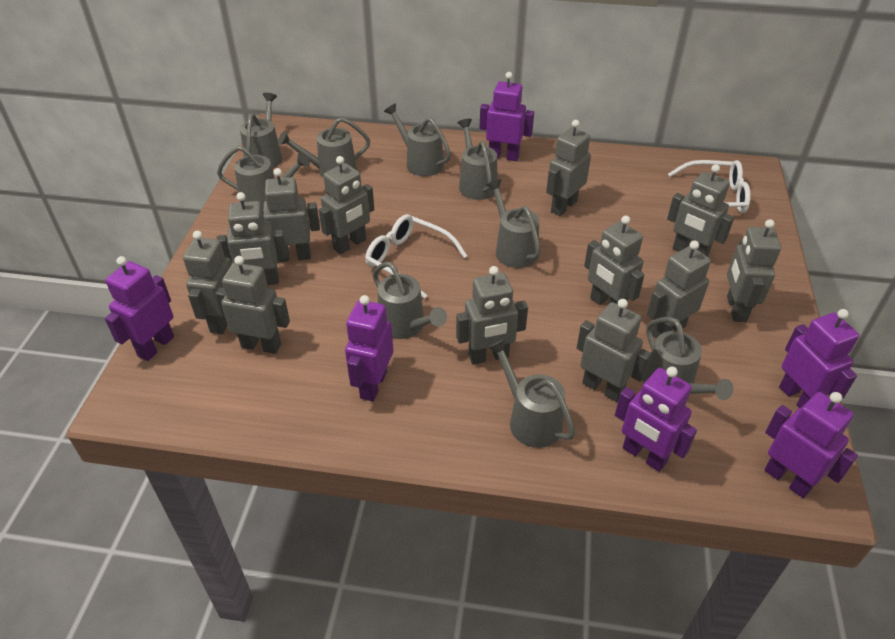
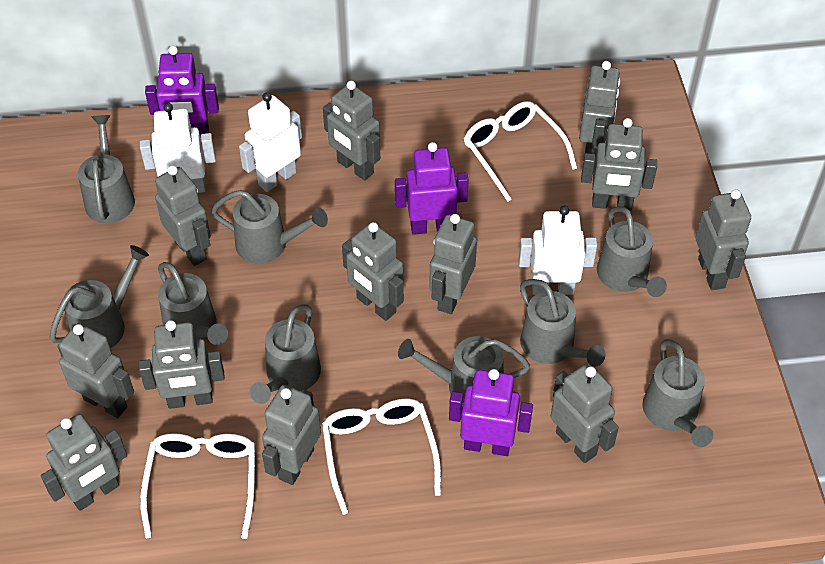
purple robot: 6 -> 3
white glasses: 2 -> 3
white robot: 0 -> 3

